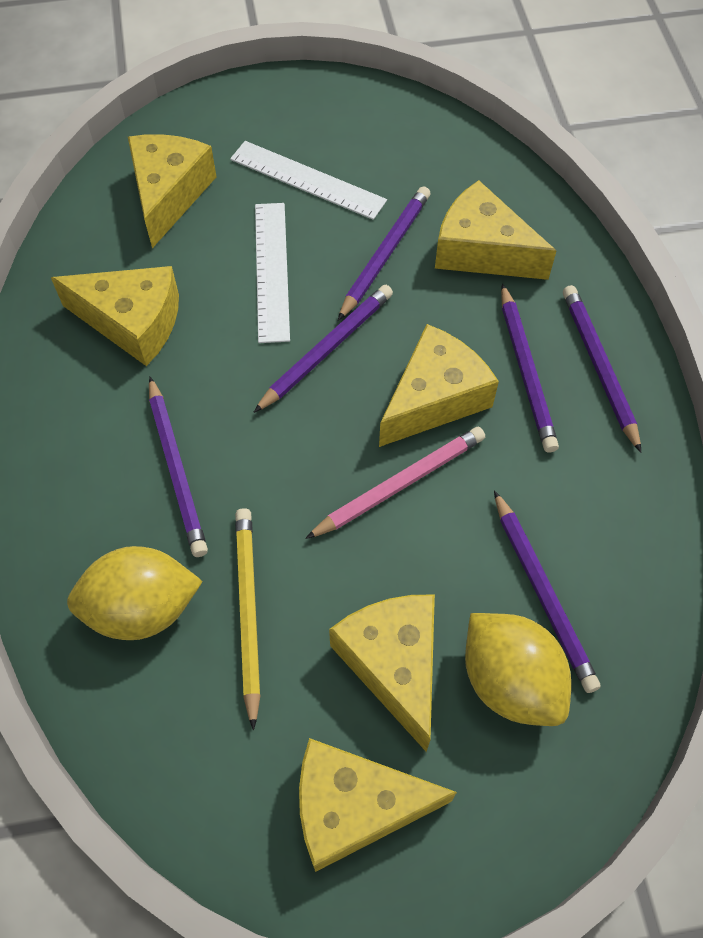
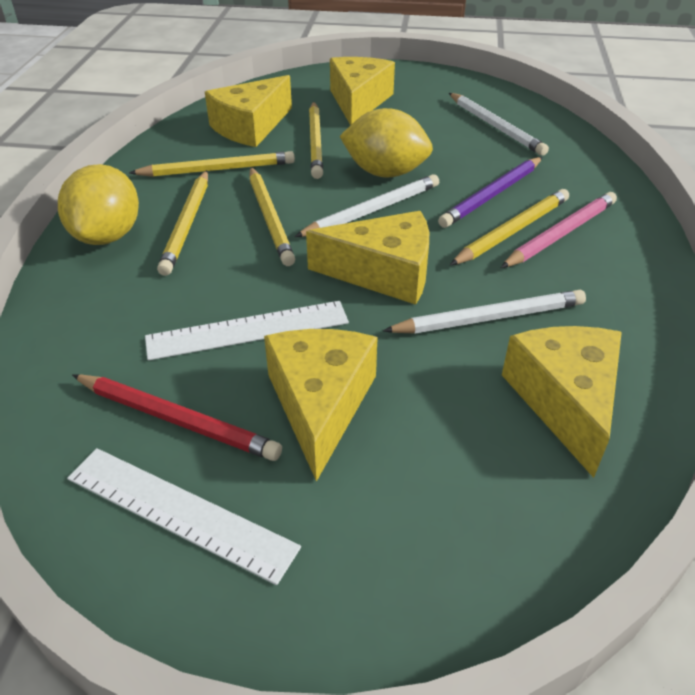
purple pencil: 6 -> 1
red pencil: 0 -> 1
white pencil: 0 -> 3
yellow cheese: 6 -> 5
yellow pencil: 1 -> 5

